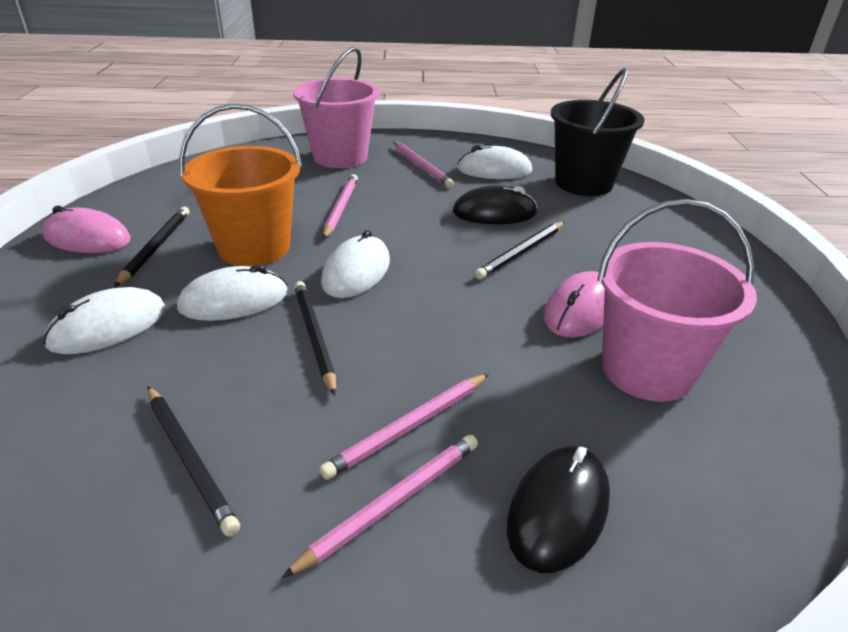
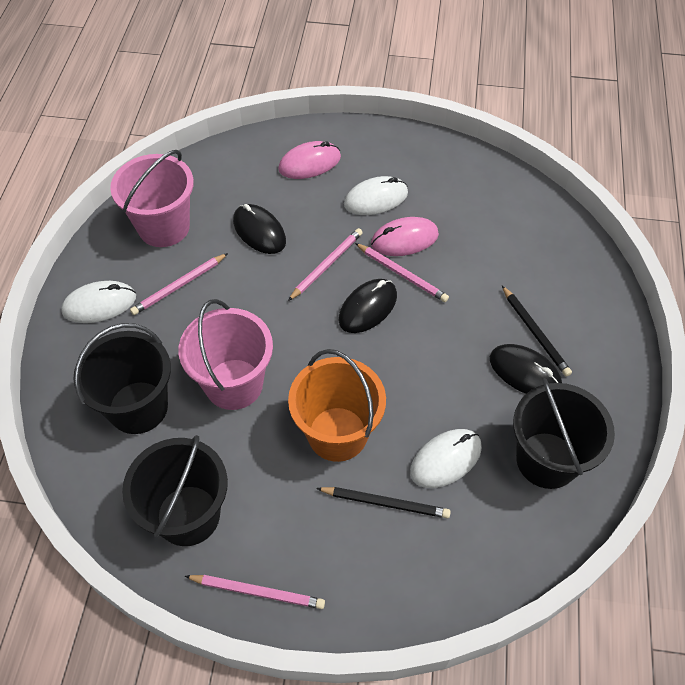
black bucket: 1 -> 3
black mouse: 2 -> 3
black pencil: 4 -> 2
white mouse: 4 -> 3

